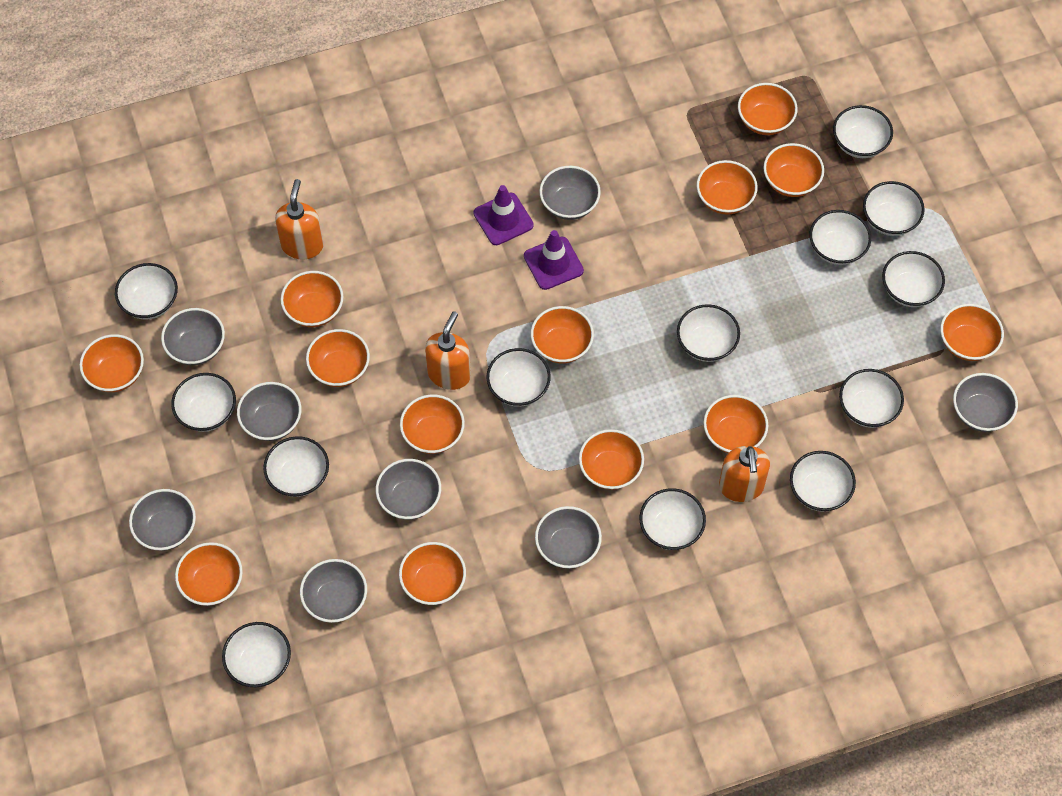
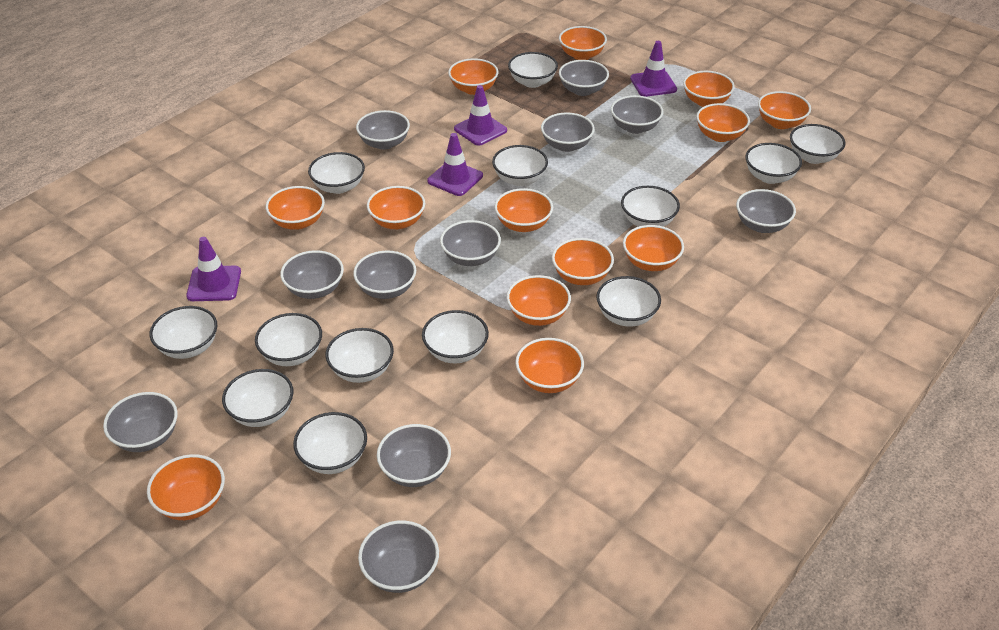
grey bowl: 8 -> 11
orange soap dispenser: 3 -> 0
purple traffic cone: 2 -> 4

